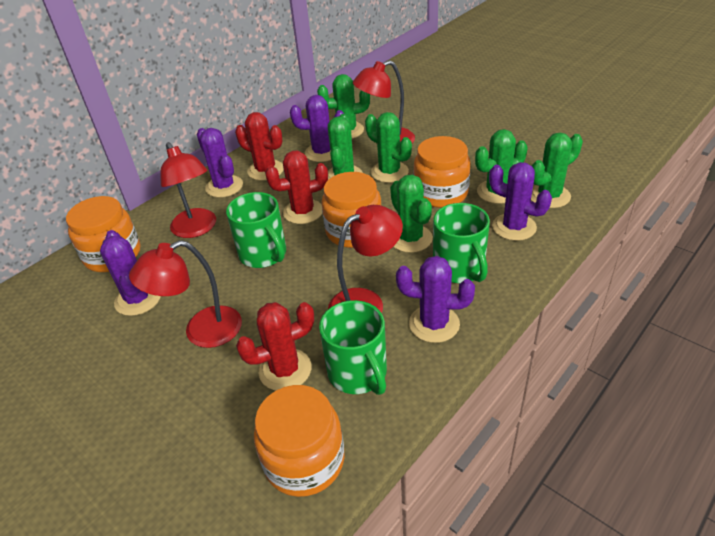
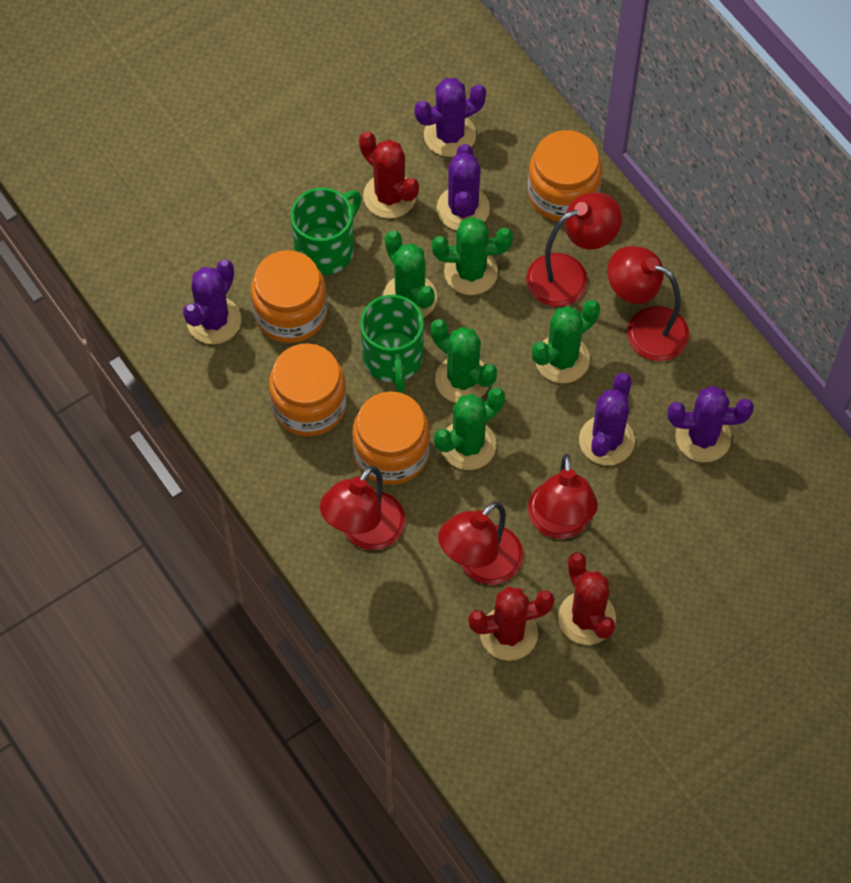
green cactus: 6 -> 5
green mug: 3 -> 2
red lamp: 4 -> 5

